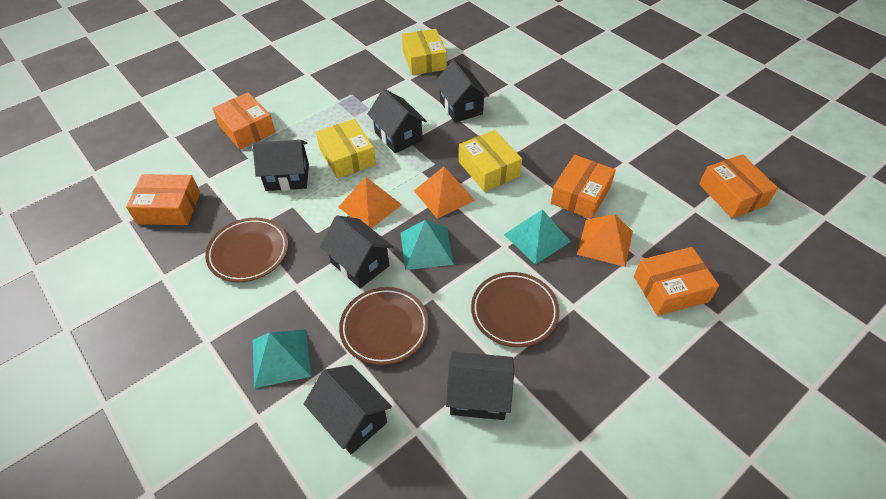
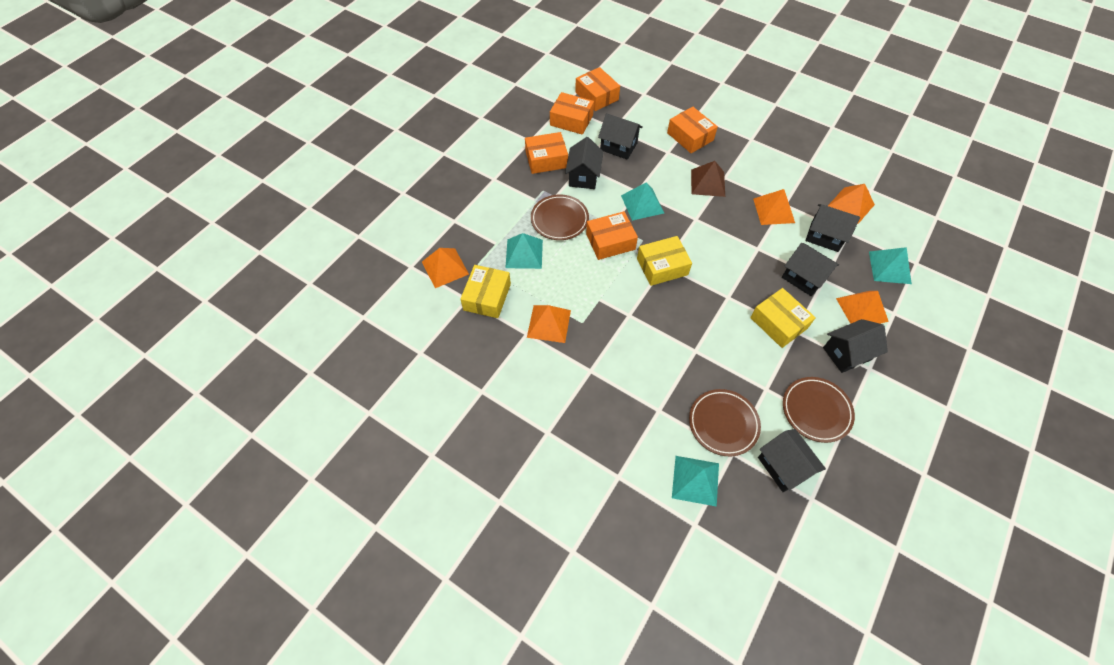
brown pyramid: 0 -> 1
orange pyramid: 3 -> 5
turquoise pyramid: 3 -> 4

